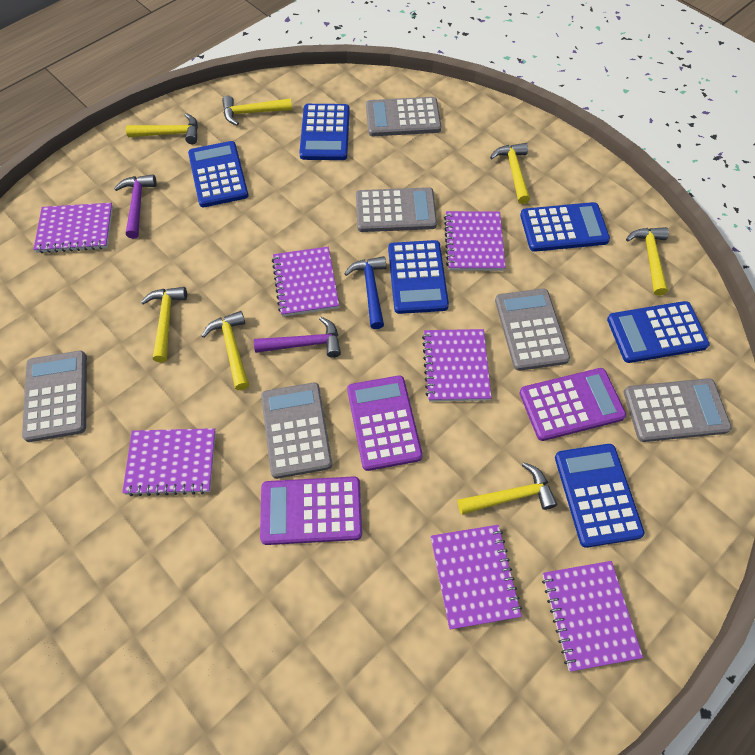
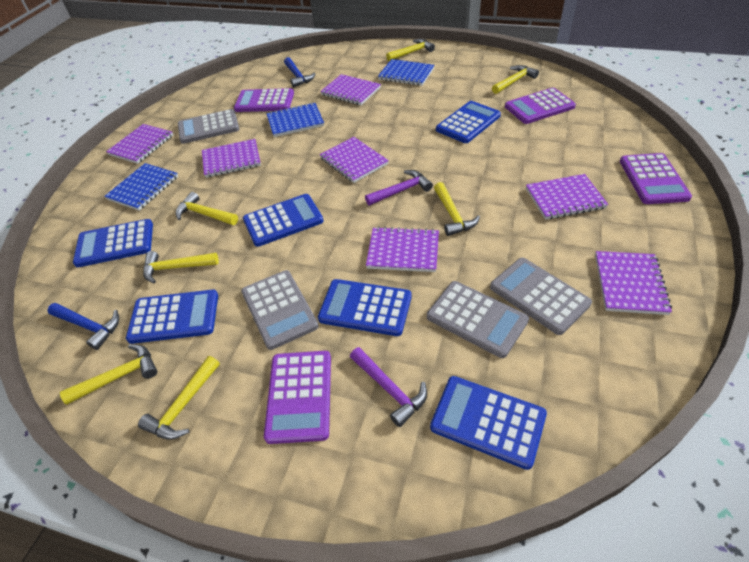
blue hammer: 1 -> 2
blue notebook: 0 -> 3
grey calculator: 6 -> 4
purple calculator: 3 -> 4

